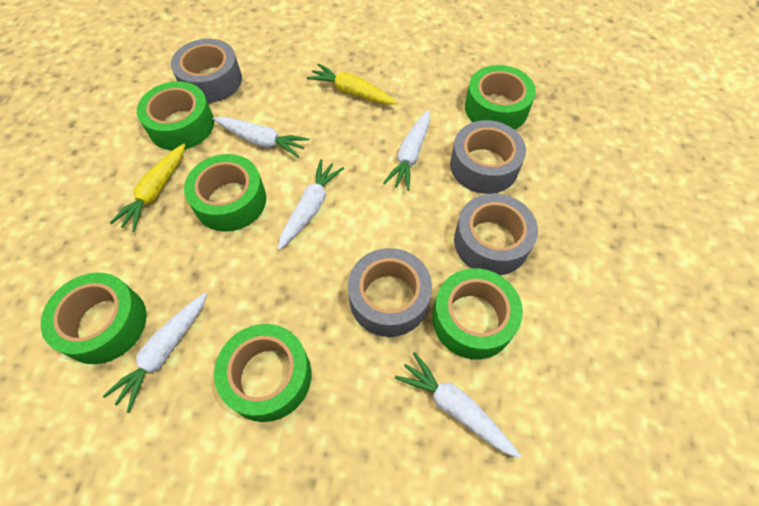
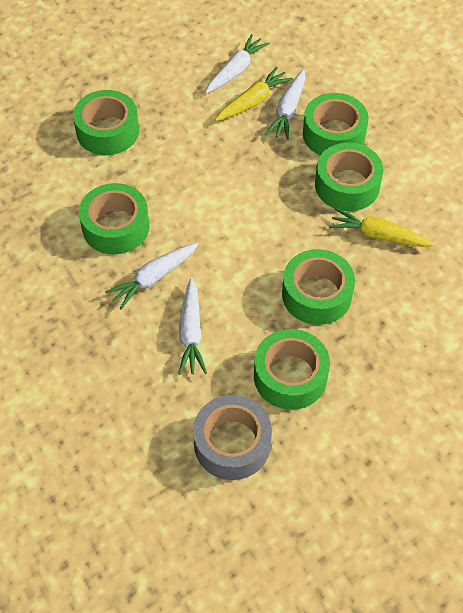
grey tape: 4 -> 1
white carrot: 5 -> 4

